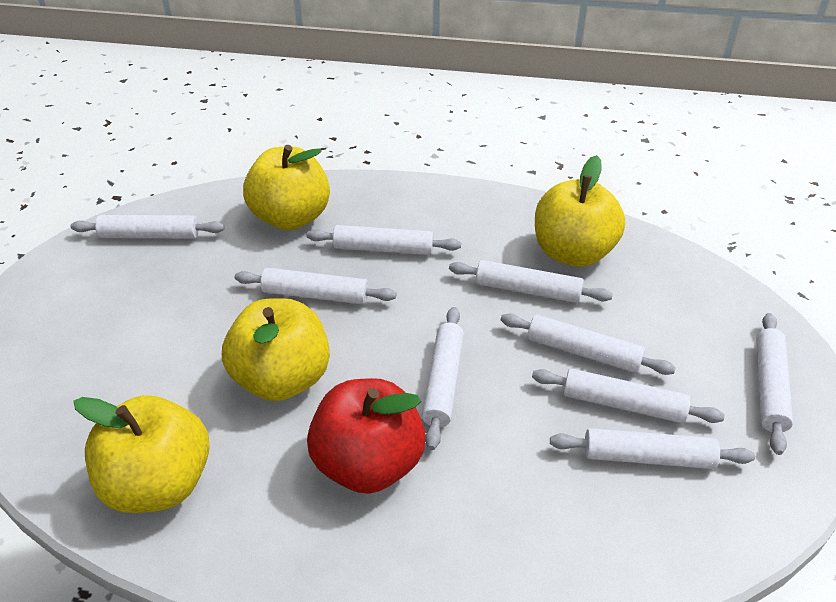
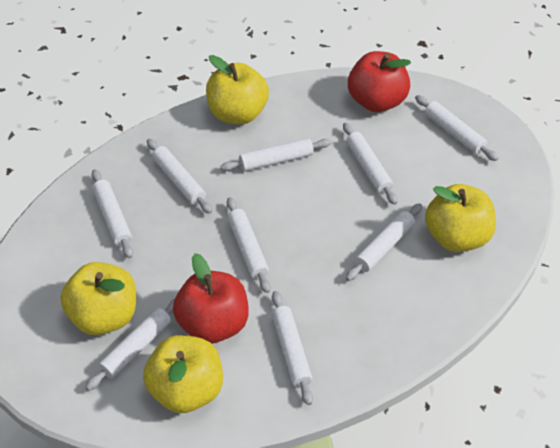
red apple: 1 -> 2

